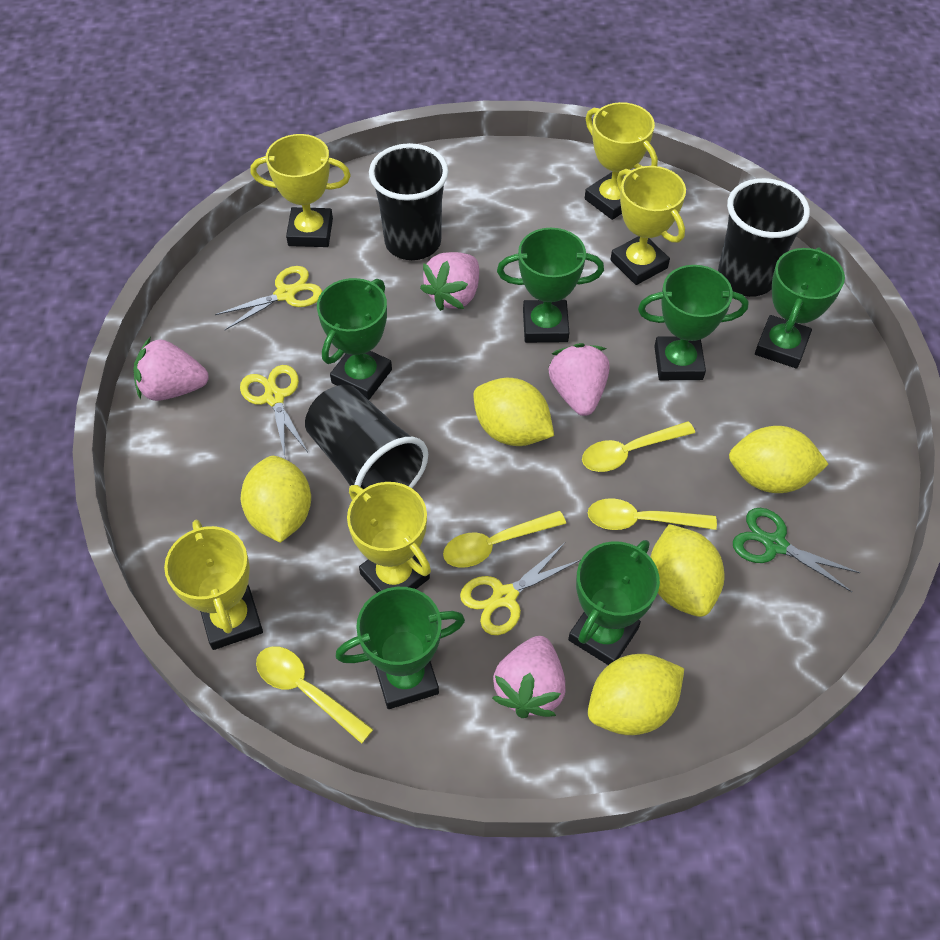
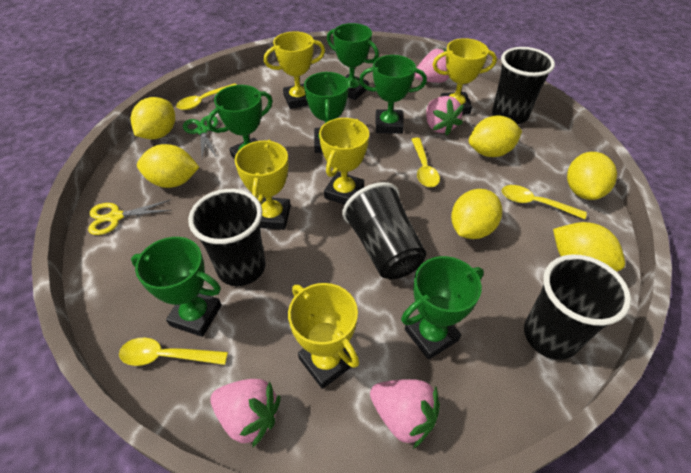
black cup: 3 -> 4
yellow lemon: 5 -> 6
yellow scissors: 3 -> 1

